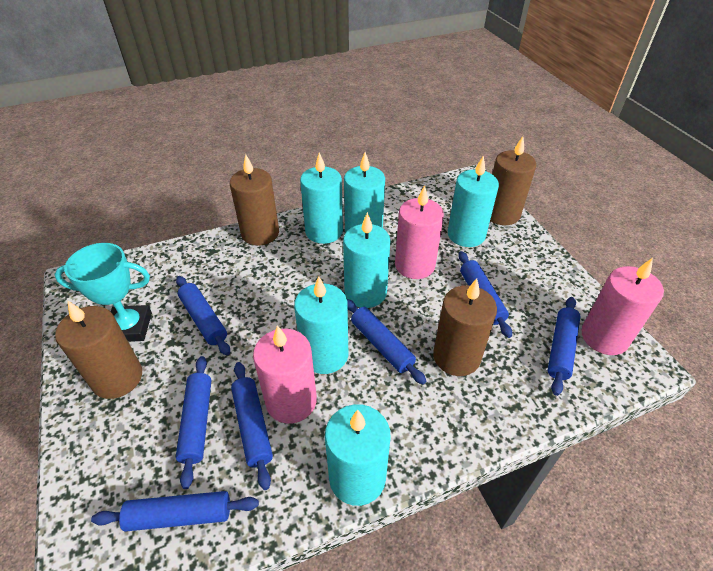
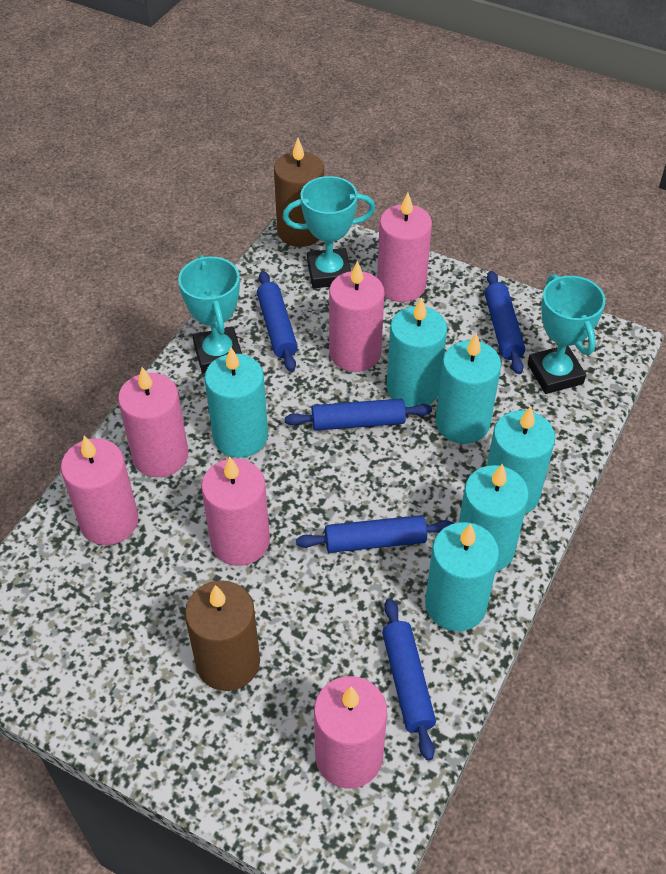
blue rolling pin: 7 -> 5
brown candle: 4 -> 2
pink candle: 3 -> 6
turquoise trophy: 1 -> 3

